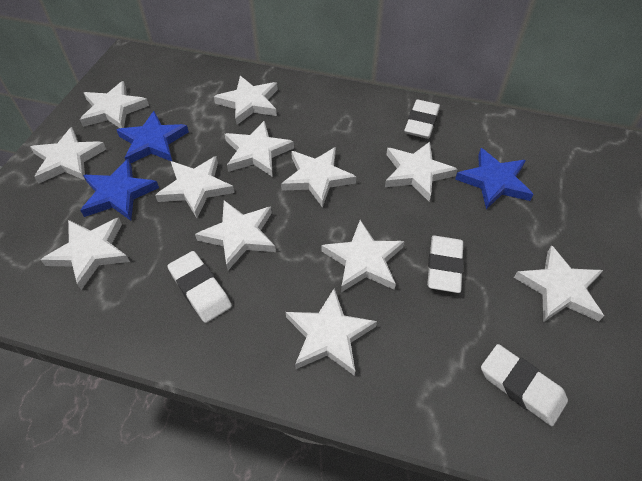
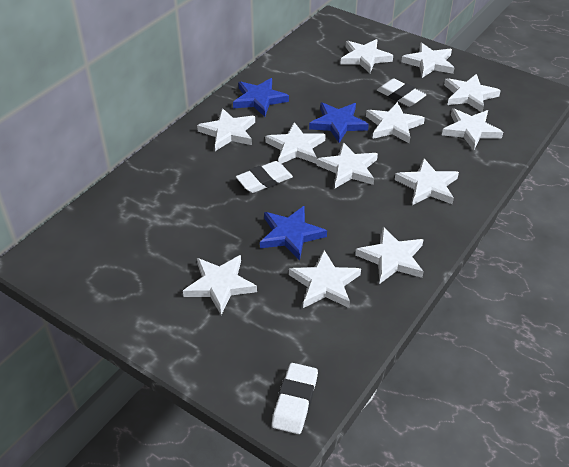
white eraser: 4 -> 3

